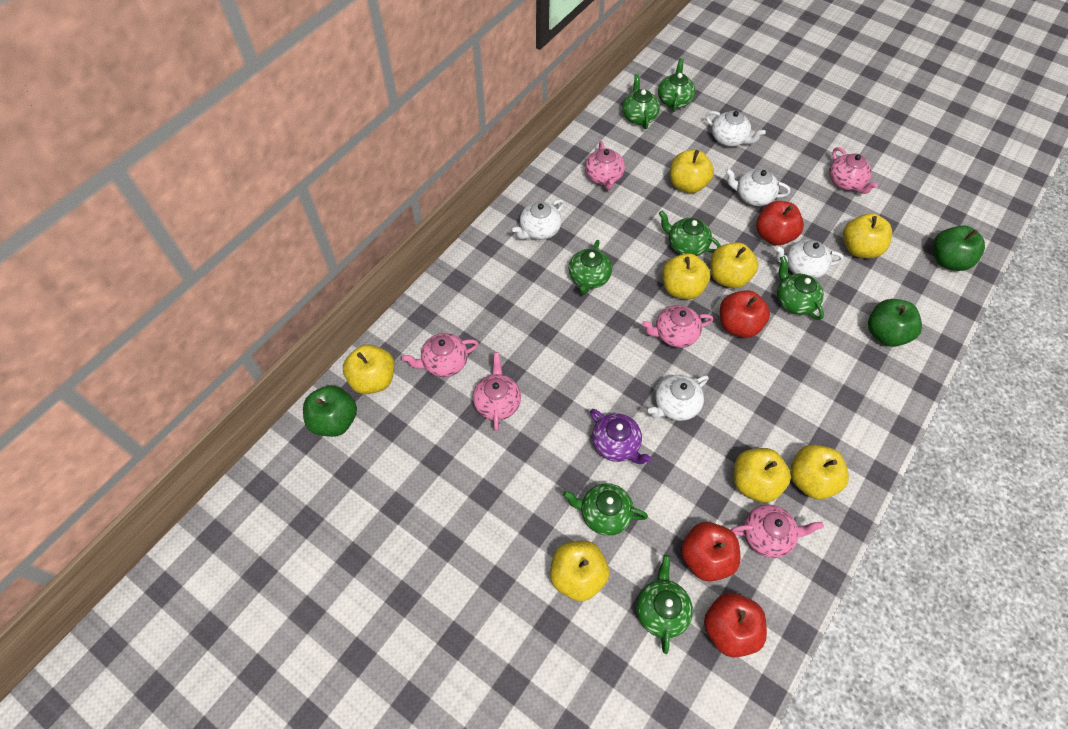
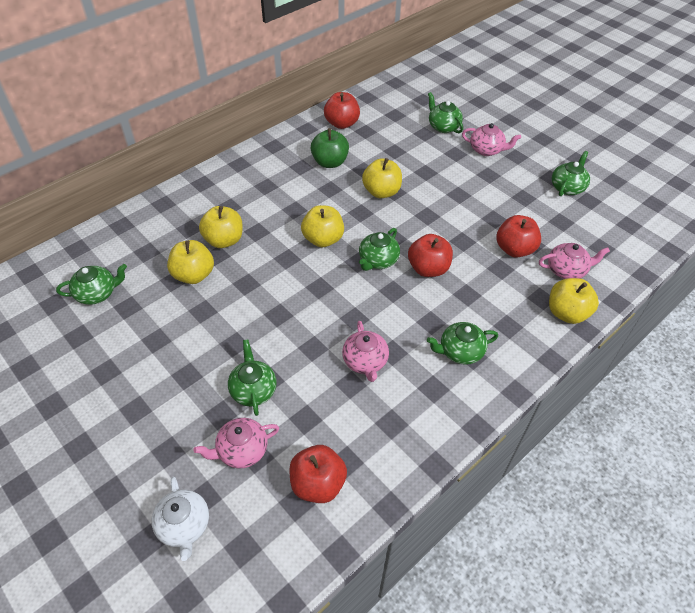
green apple: 3 -> 1
green teapot: 7 -> 6
pink teapot: 6 -> 4
purple teapot: 1 -> 0
white teapot: 5 -> 1
yellow apple: 8 -> 5

